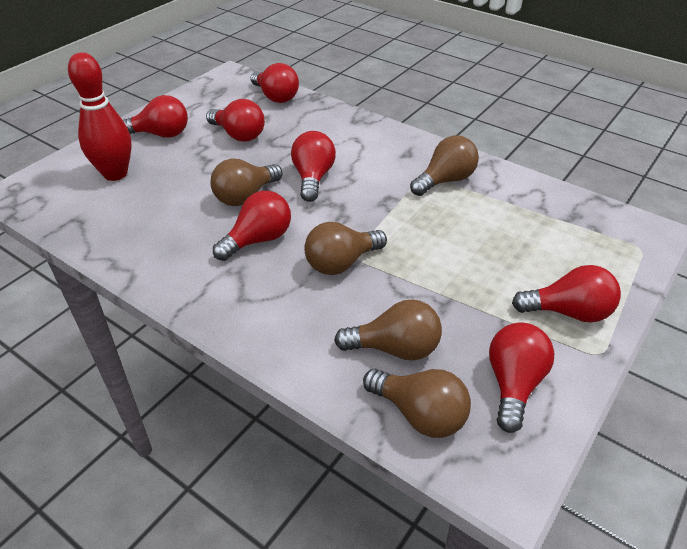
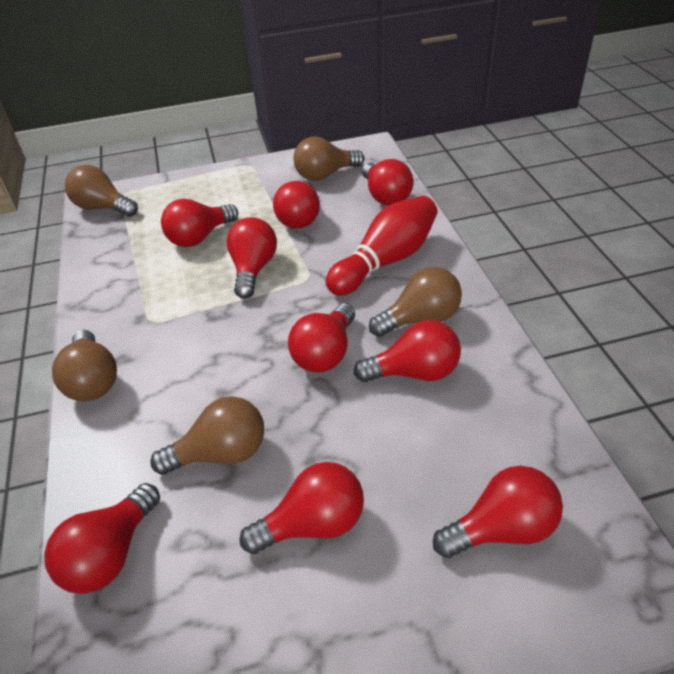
red light bulb: 7 -> 9

